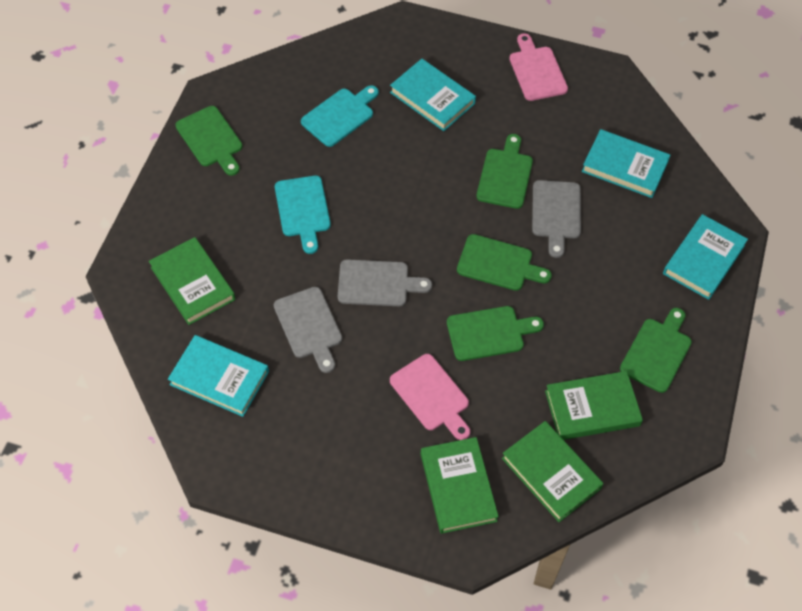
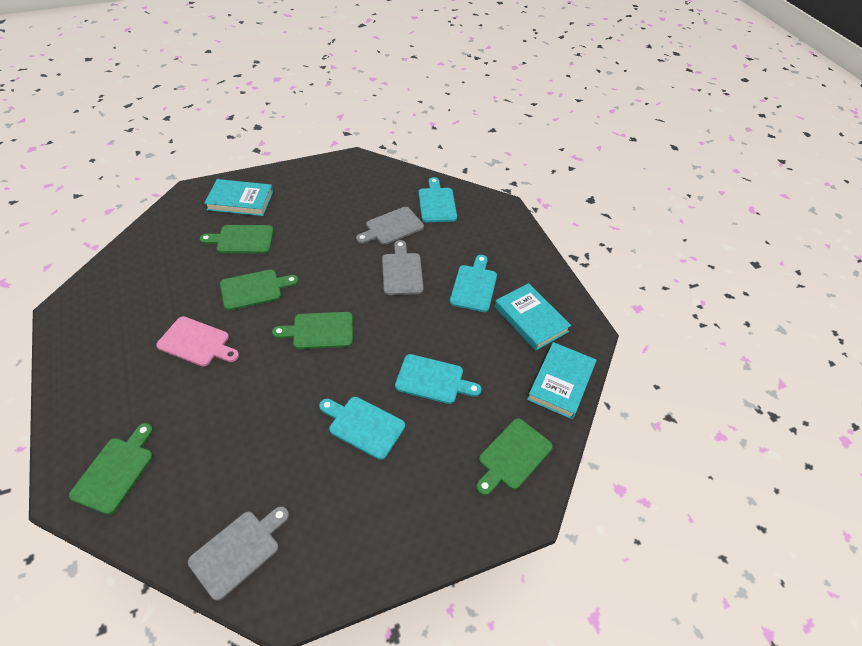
green book: 4 -> 0
pink cutting board: 2 -> 1
turquoise book: 4 -> 3
turquoise cutting board: 2 -> 4

